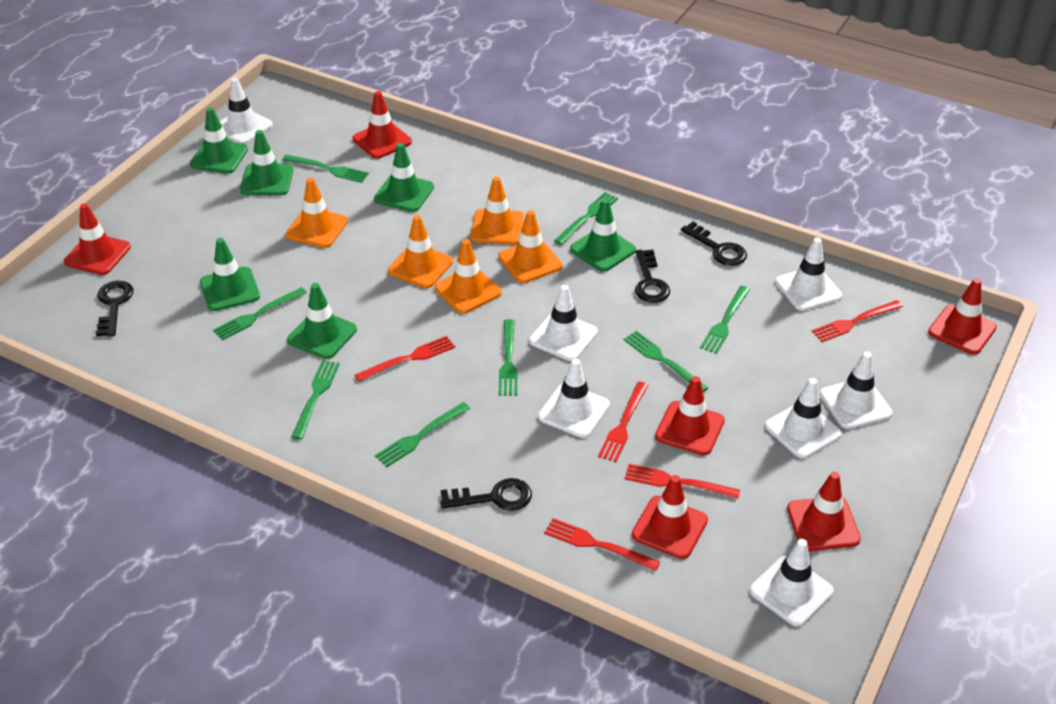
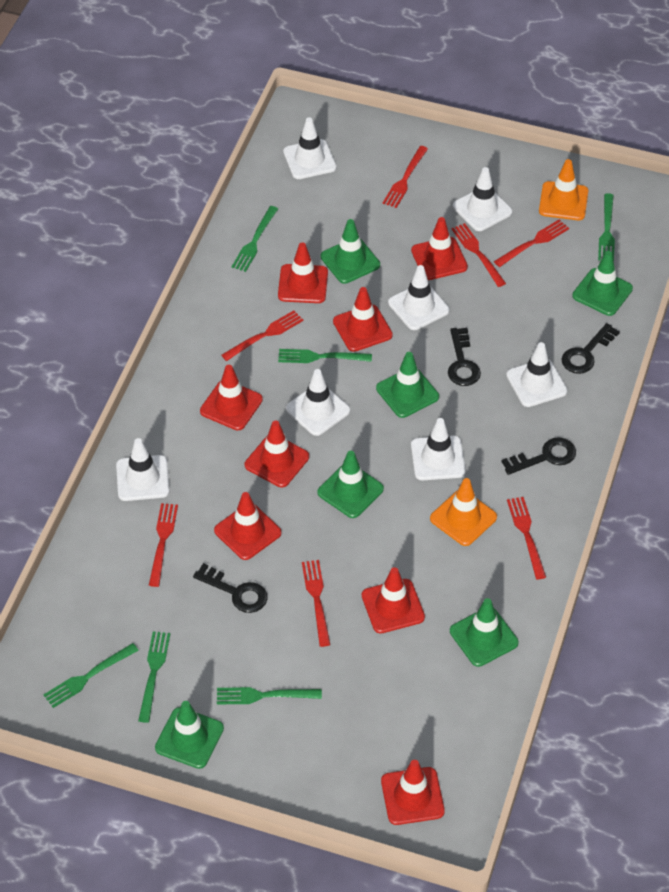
green fork: 8 -> 6
orange traffic cone: 5 -> 2
red fork: 5 -> 7
red traffic cone: 6 -> 8

